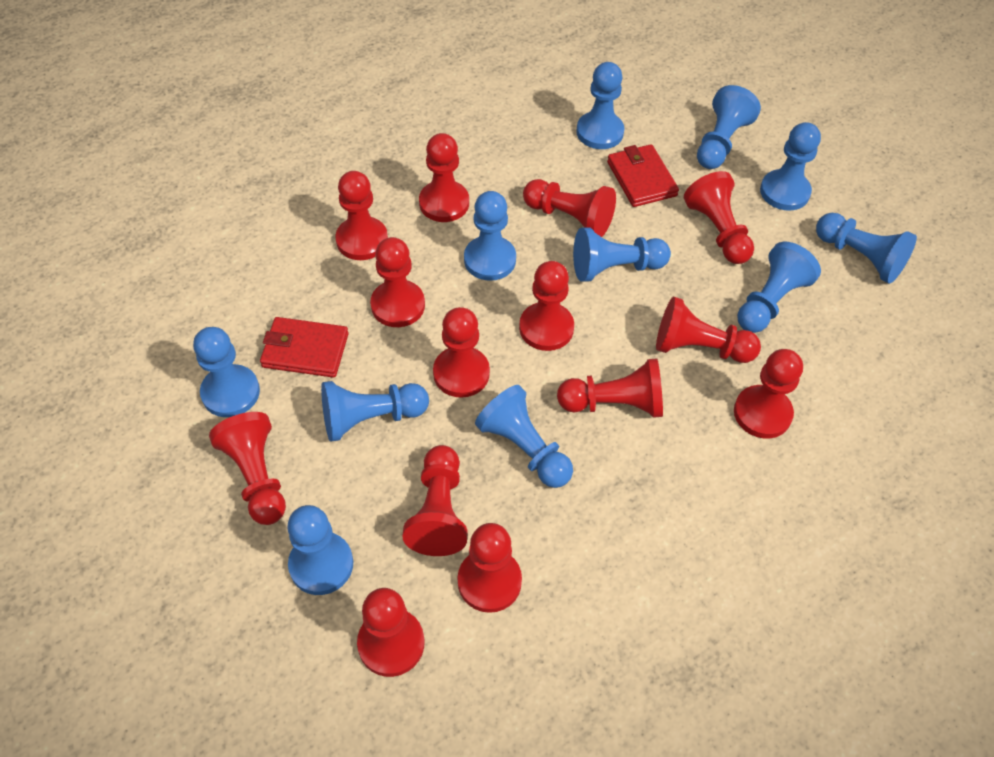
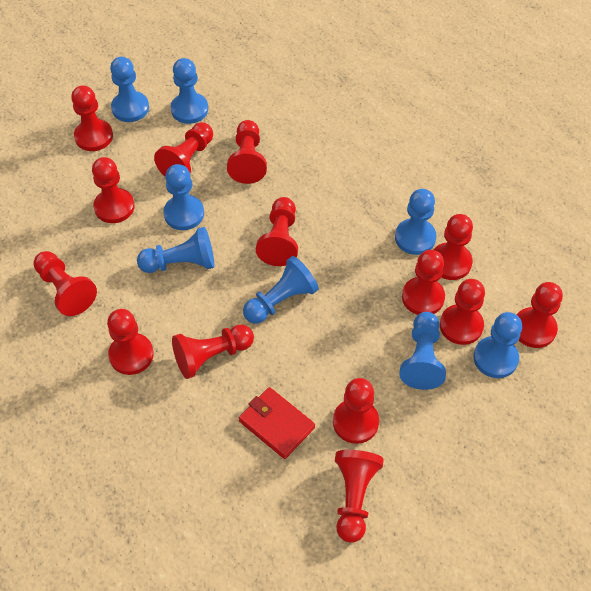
blue pawn: 11 -> 8
red wallet: 2 -> 1

